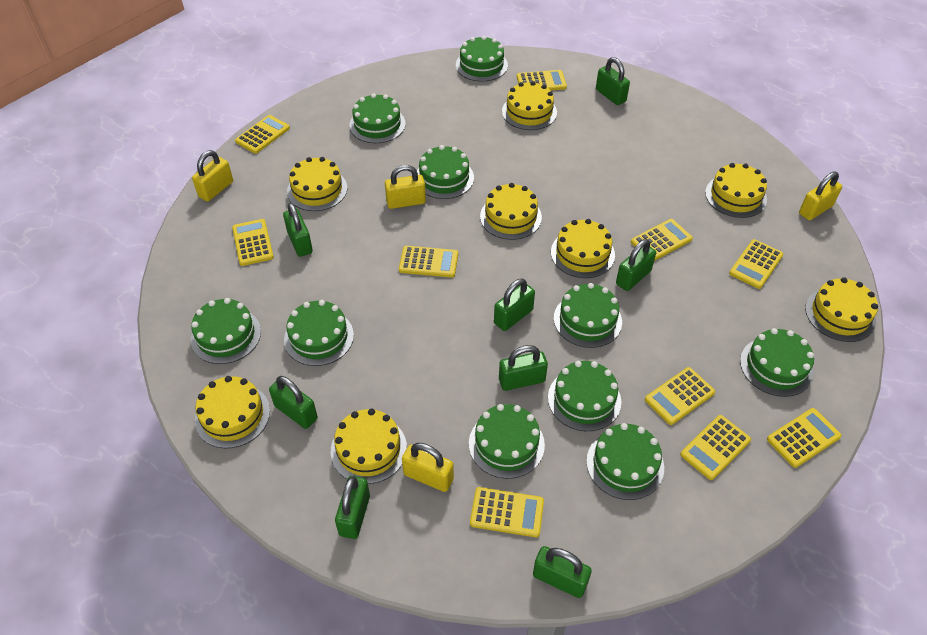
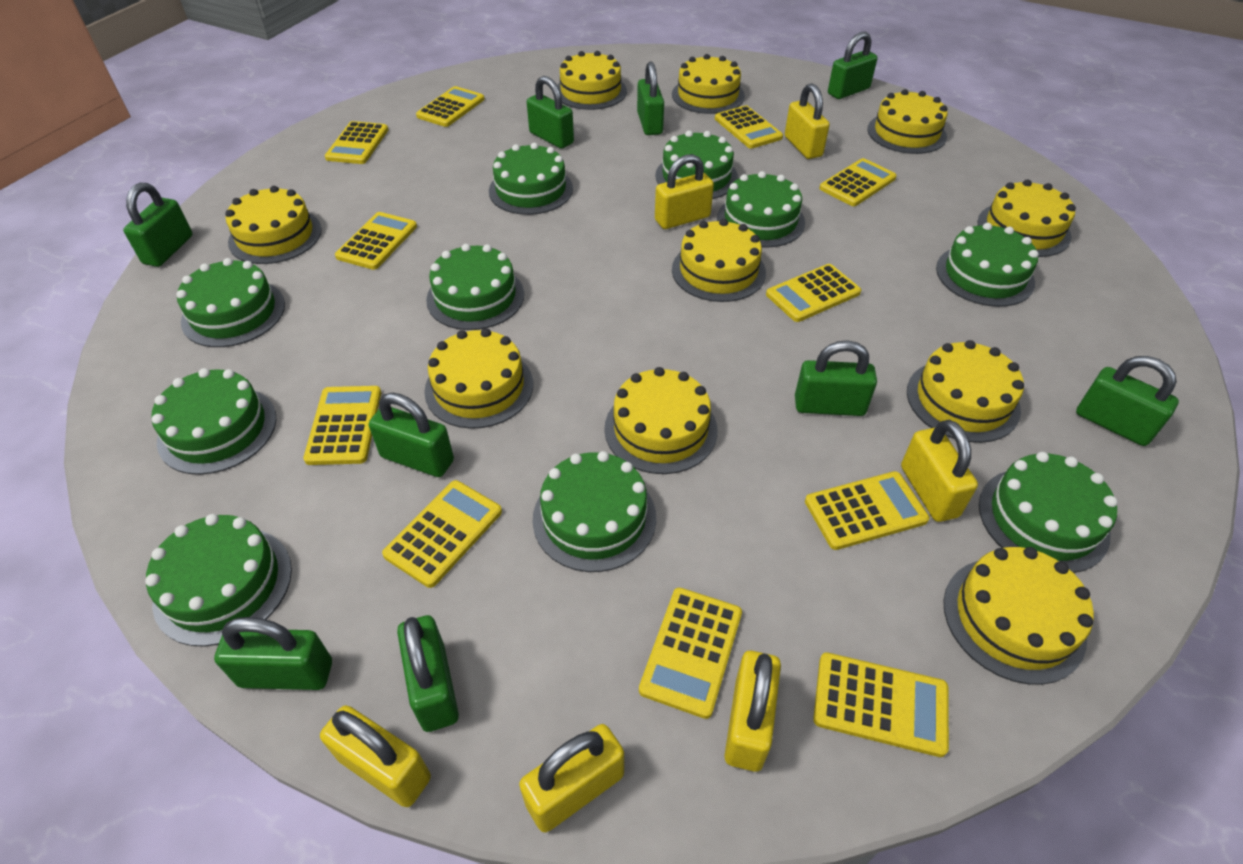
green padlock: 8 -> 9
yellow cake: 8 -> 10
yellow calculator: 10 -> 11
yellow padlock: 4 -> 6

